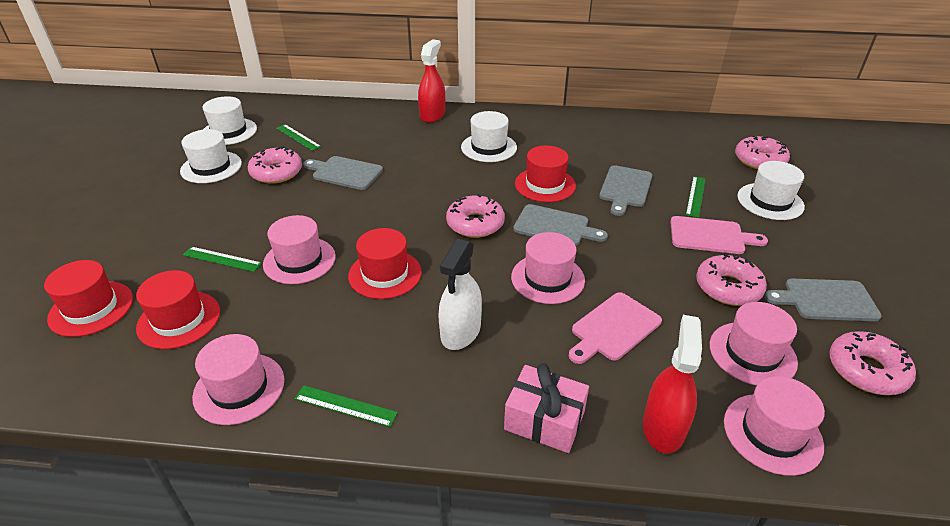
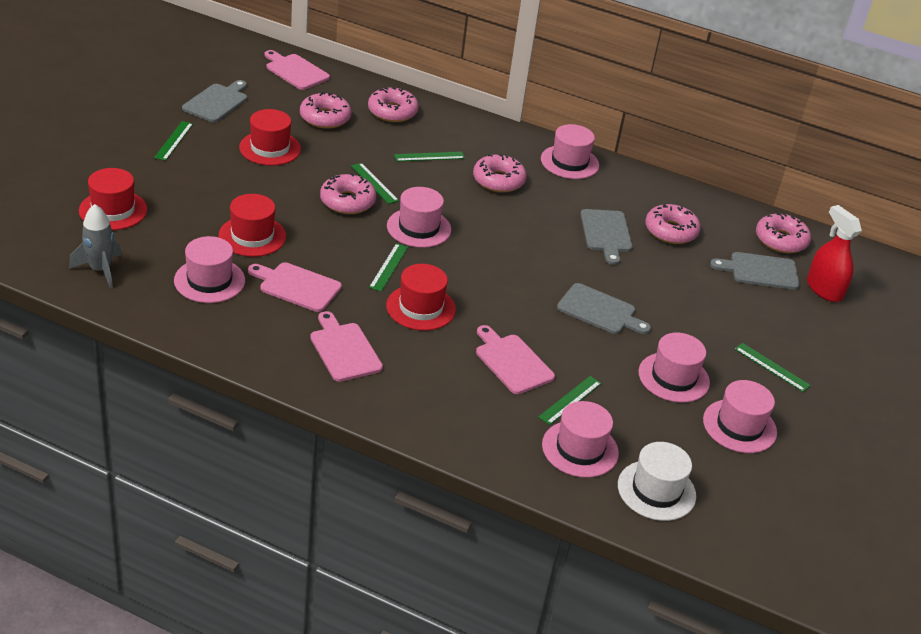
green ruler: 4 -> 6
grey rocket: 0 -> 1
pink cutting board: 2 -> 4
pink donut: 5 -> 6
pink gift: 1 -> 0
pink hat: 5 -> 6
red spray bottle: 2 -> 1
white hat: 4 -> 1
white spray bottle: 1 -> 0

